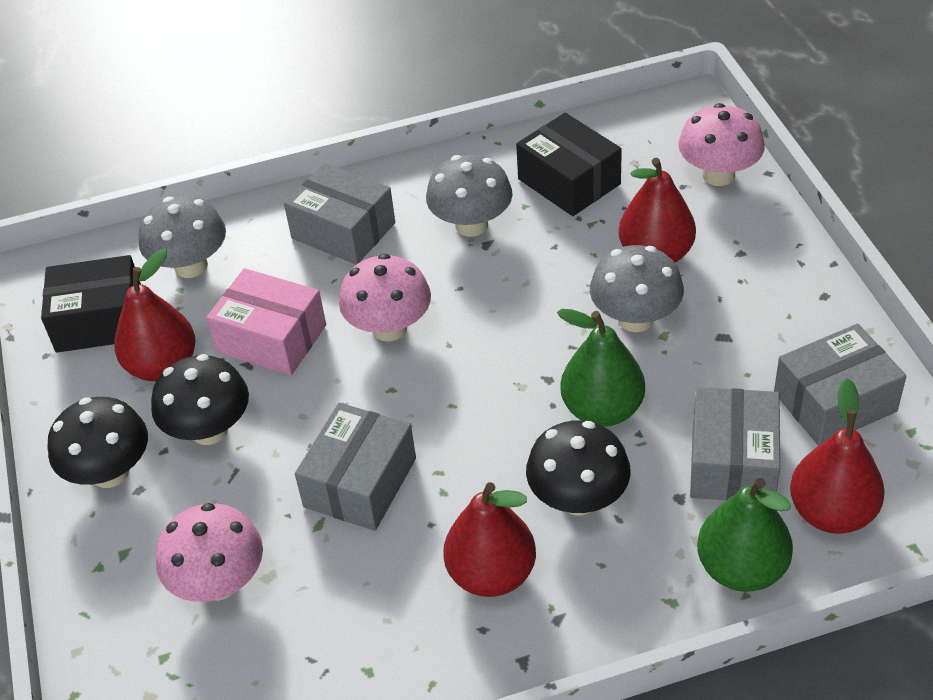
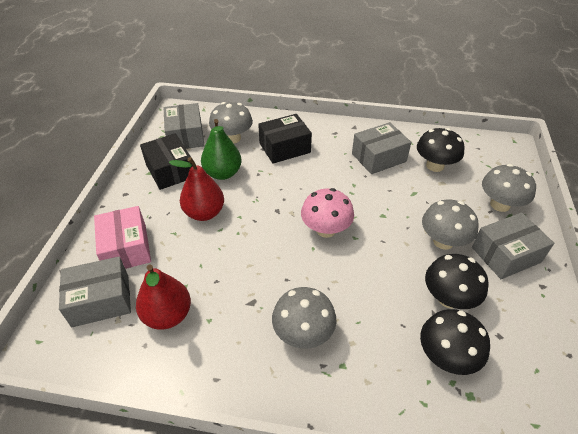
green pear: 2 -> 1
grey mushroom: 3 -> 4
pink mushroom: 3 -> 1
red pear: 4 -> 2

